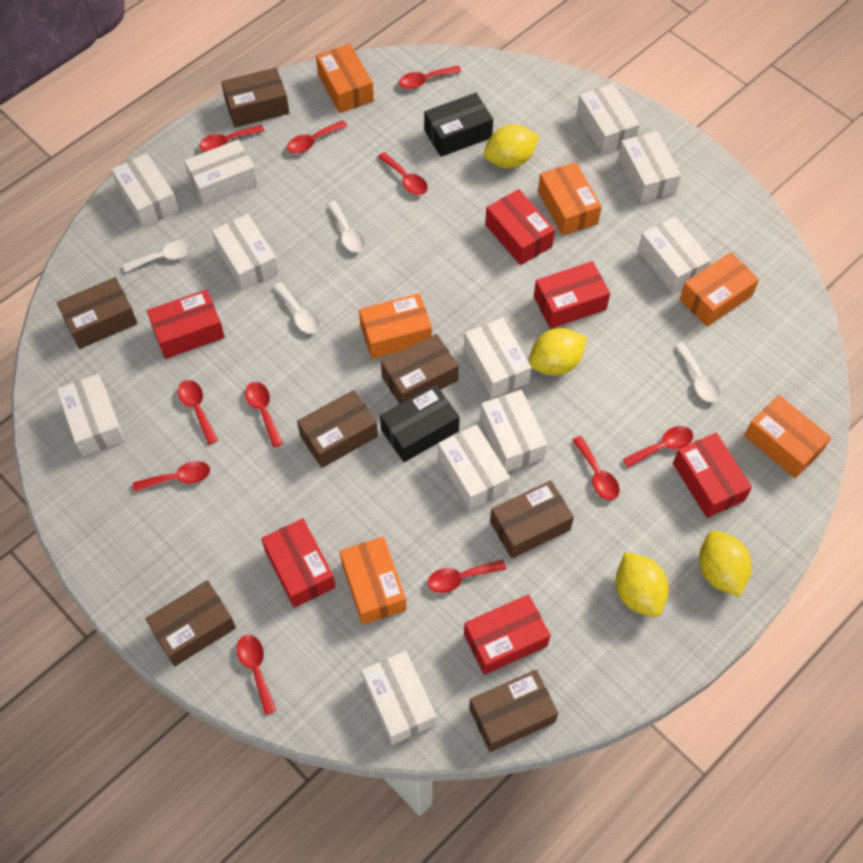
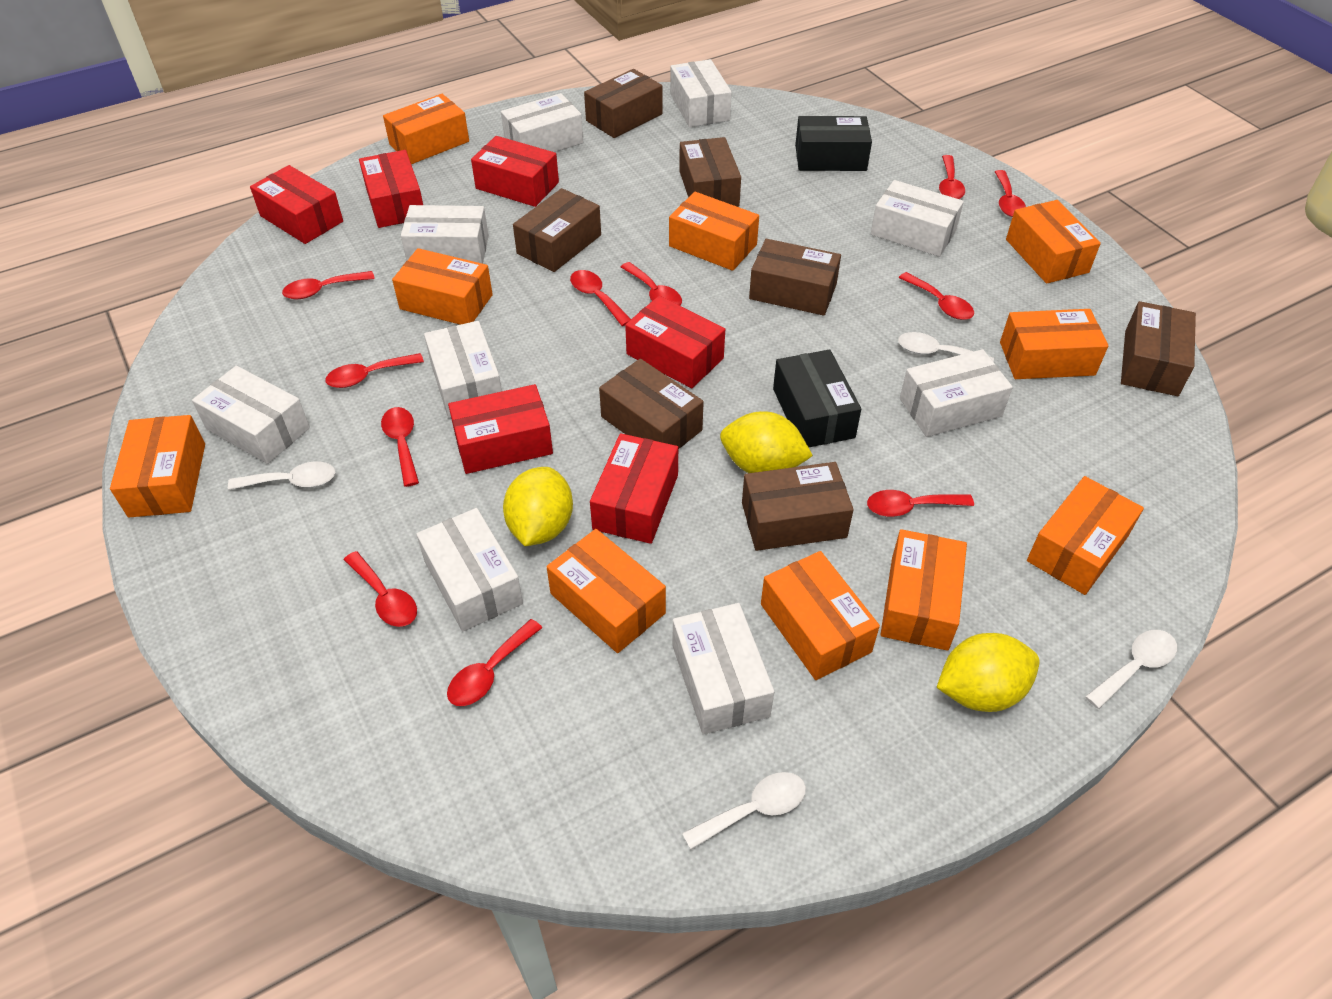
orange box: 6 -> 10
white box: 11 -> 9
yellow lemon: 4 -> 3

